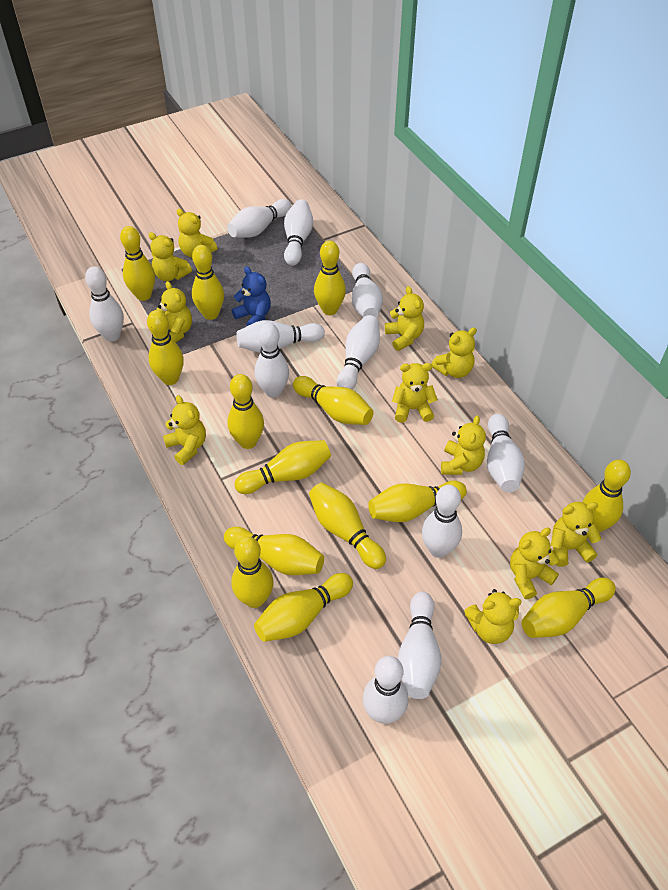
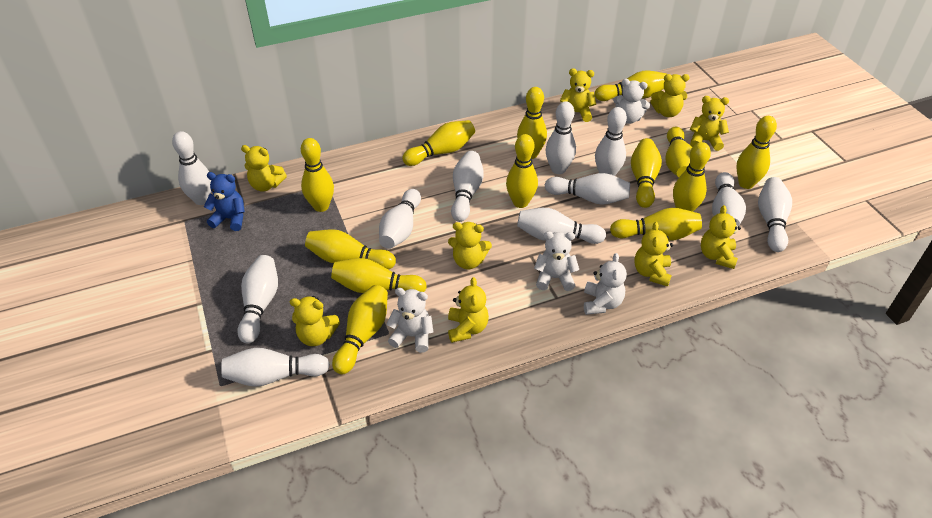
white teddy bear: 0 -> 4
yellow bowling pin: 14 -> 13
yellow teddy bear: 11 -> 9

